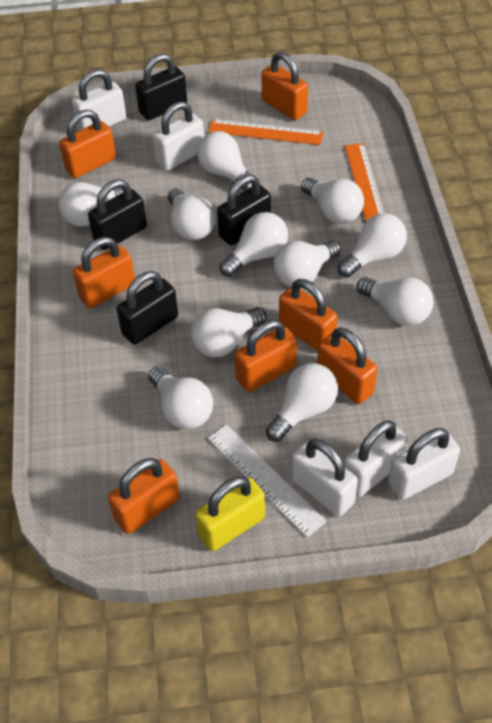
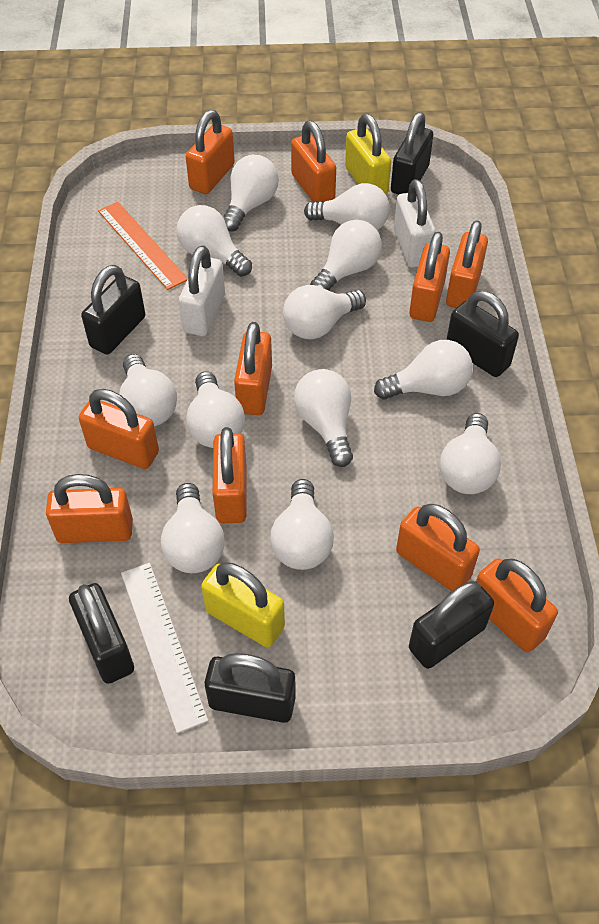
black padlock: 4 -> 6
orange padlock: 7 -> 10
orange ruler: 2 -> 1
white light bulb: 11 -> 12
white padlock: 5 -> 2
yellow padlock: 1 -> 2

